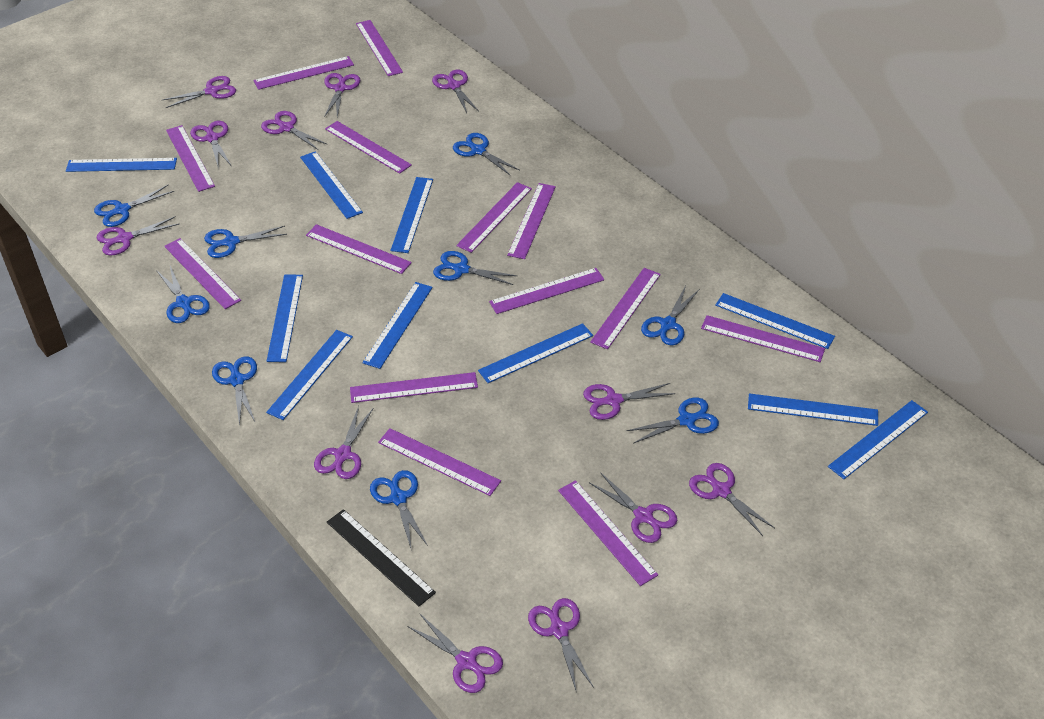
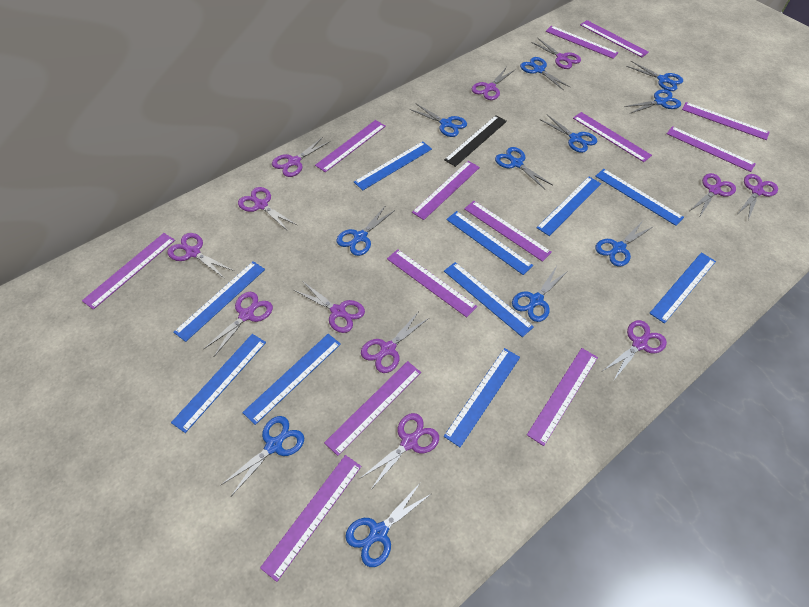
blue scissors: 9 -> 11
purple ruler: 14 -> 13

